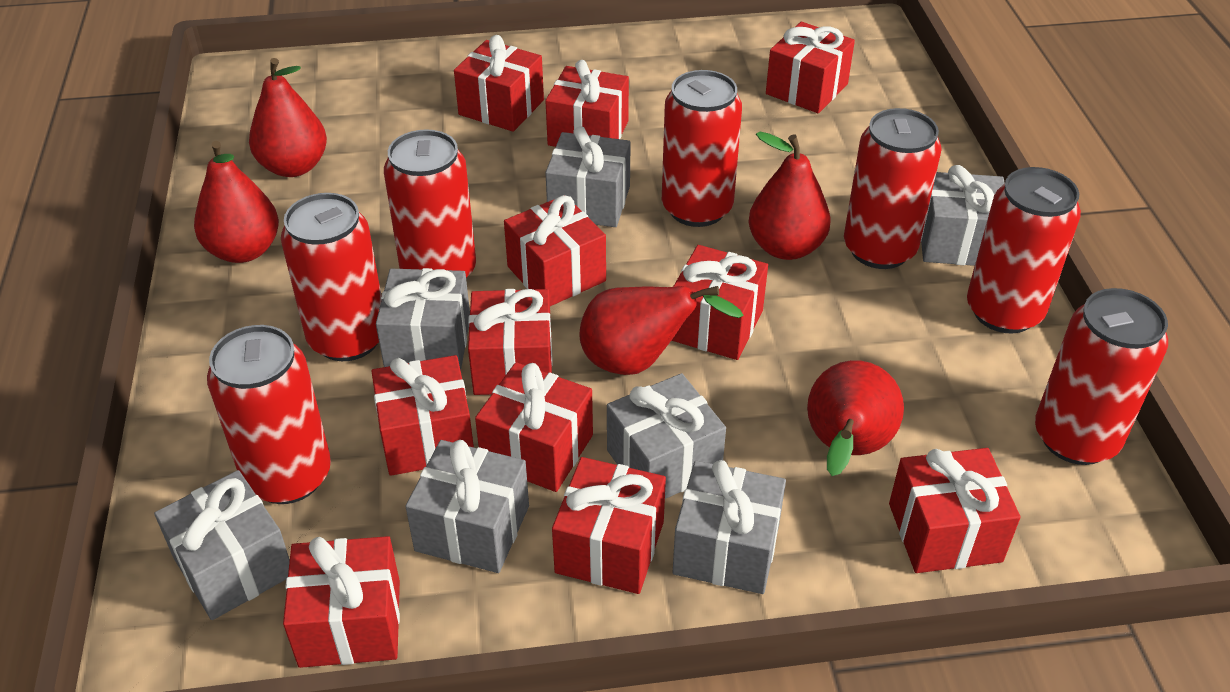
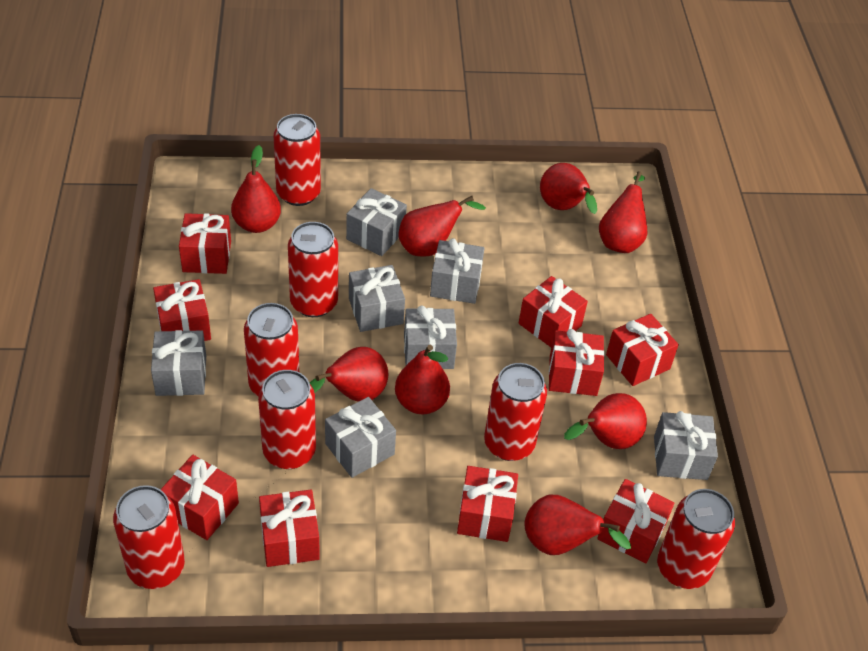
red gift: 11 -> 9
red pear: 5 -> 8

